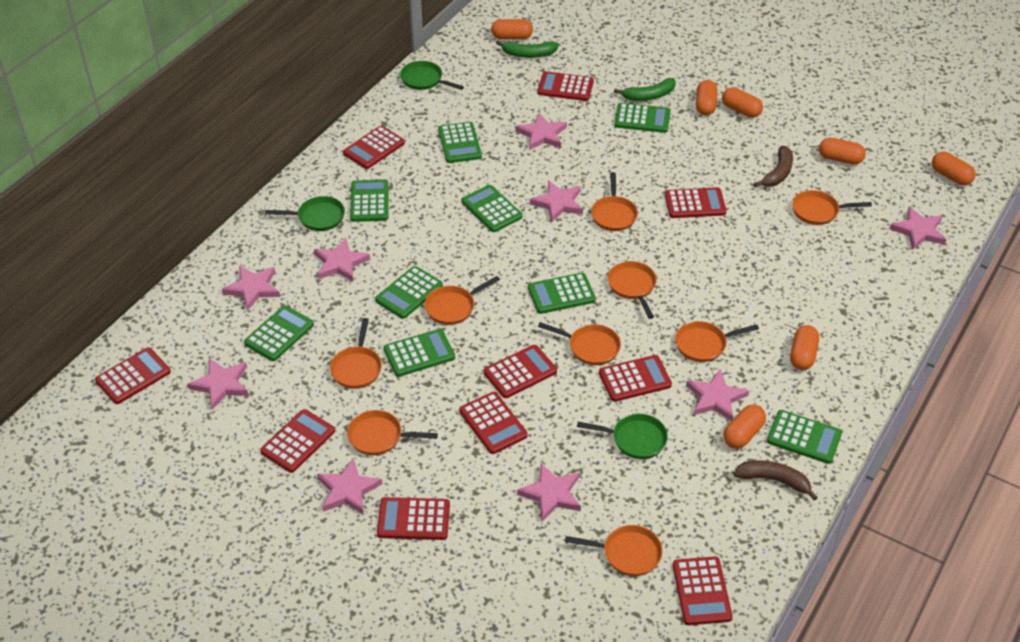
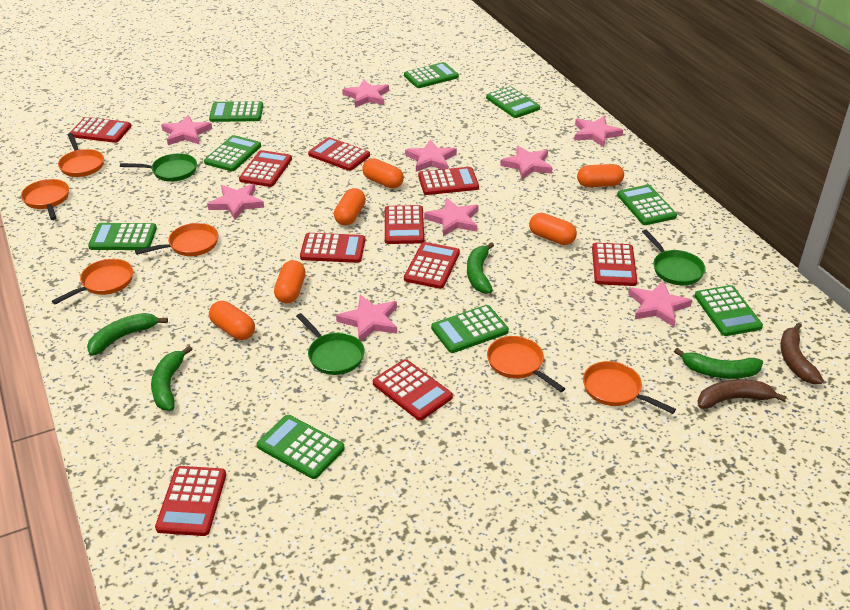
green banana: 2 -> 4
orange capsule: 7 -> 6
orange pan: 9 -> 6

